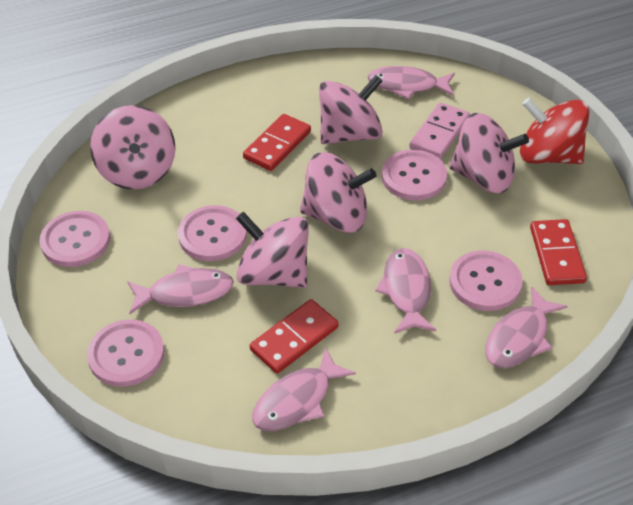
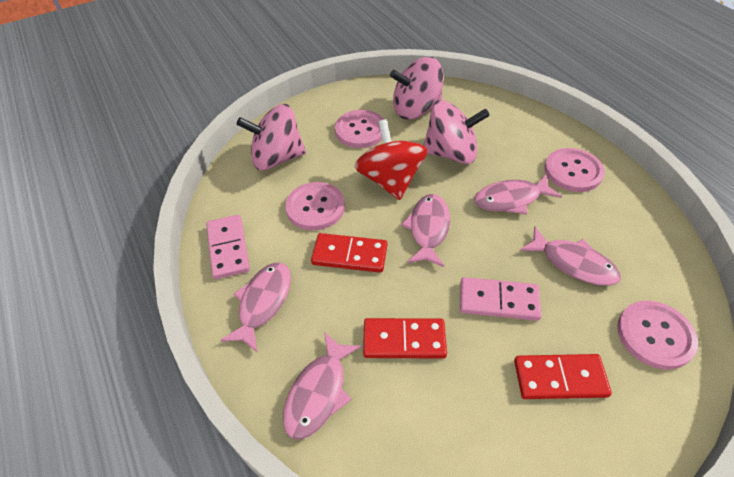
pink button: 5 -> 4
pink domino: 1 -> 2
pink spinning top: 5 -> 3

